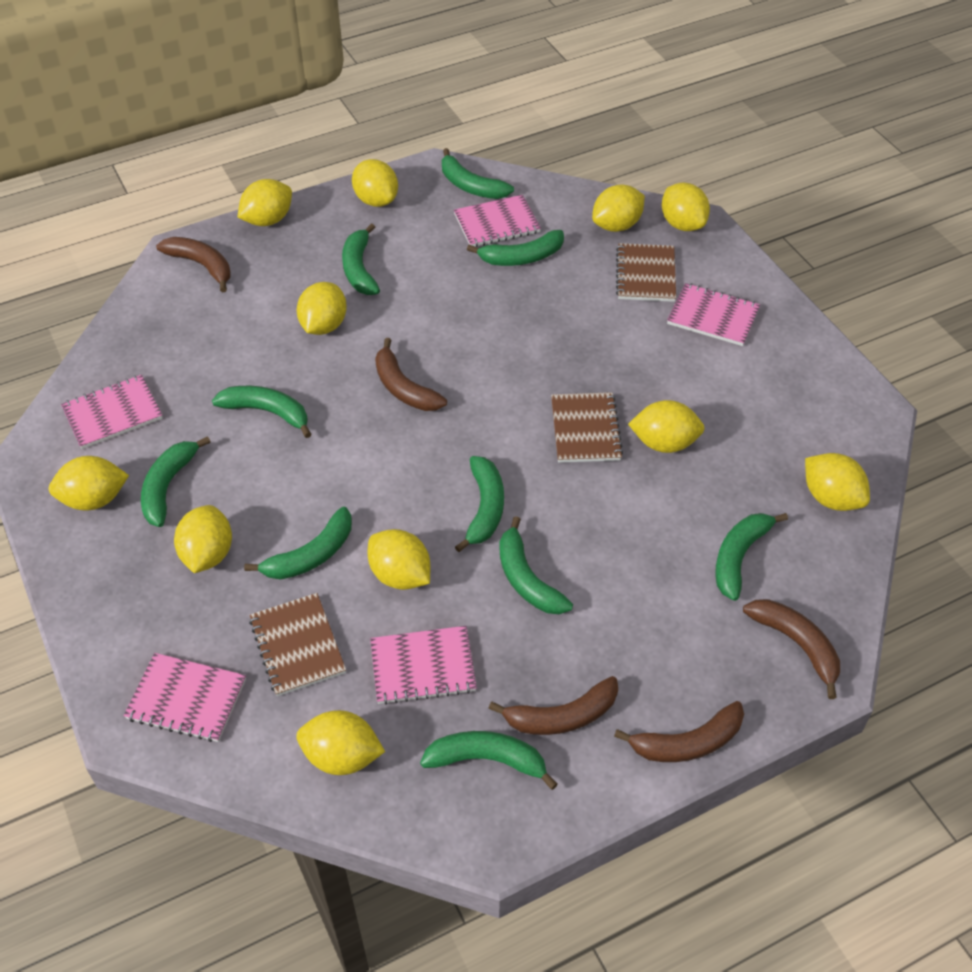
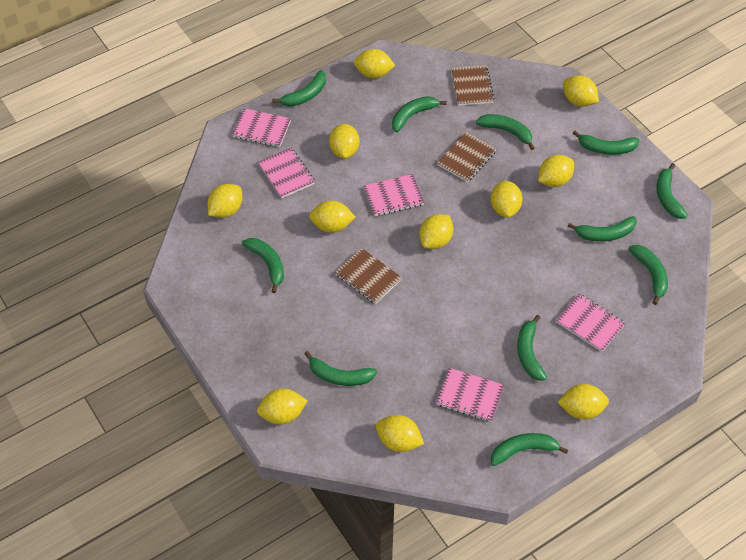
brown banana: 5 -> 0
green banana: 10 -> 11

